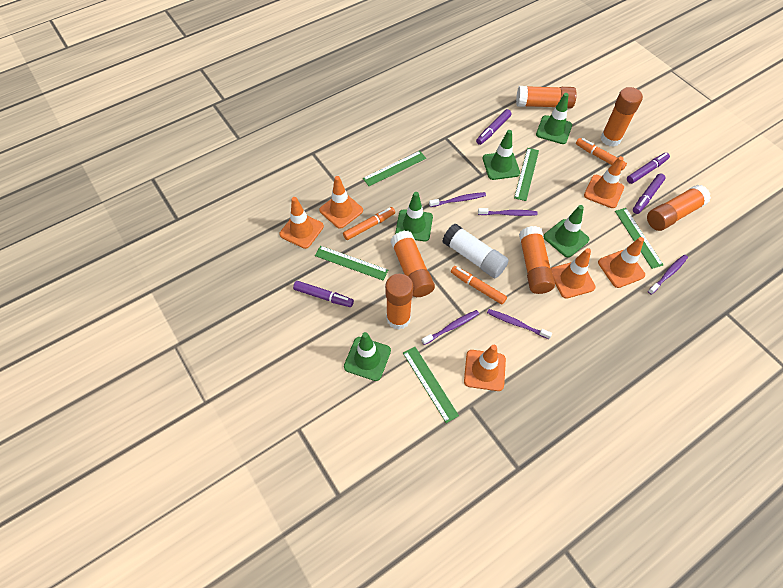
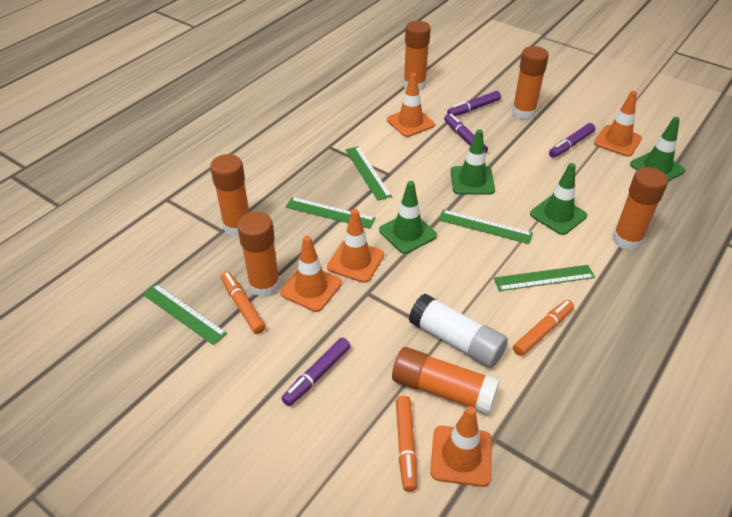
green traffic cone: 5 -> 4
orange traffic cone: 6 -> 5
purple toothbrush: 5 -> 0

